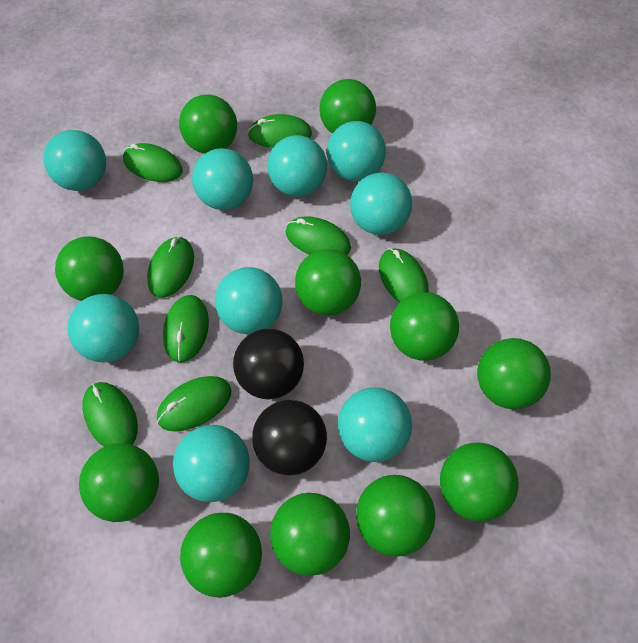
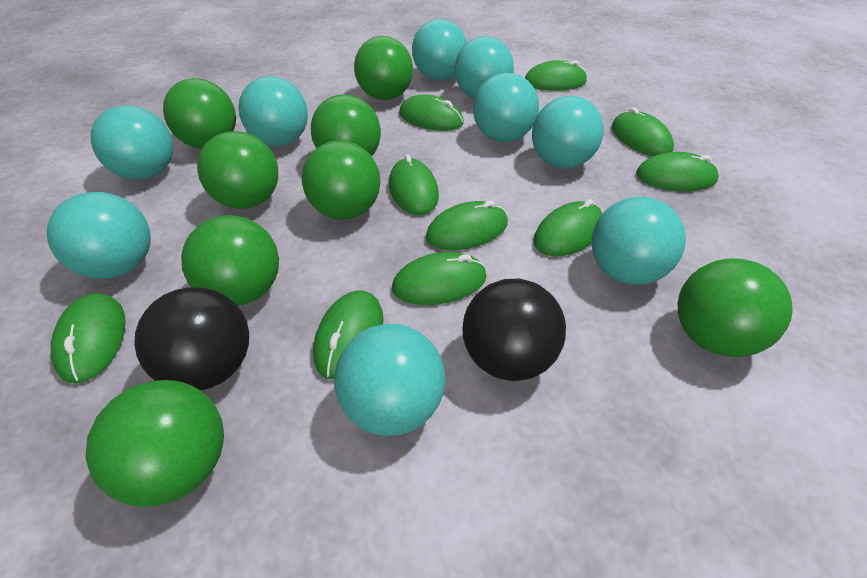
green ball: 11 -> 8
green mouse: 8 -> 10

